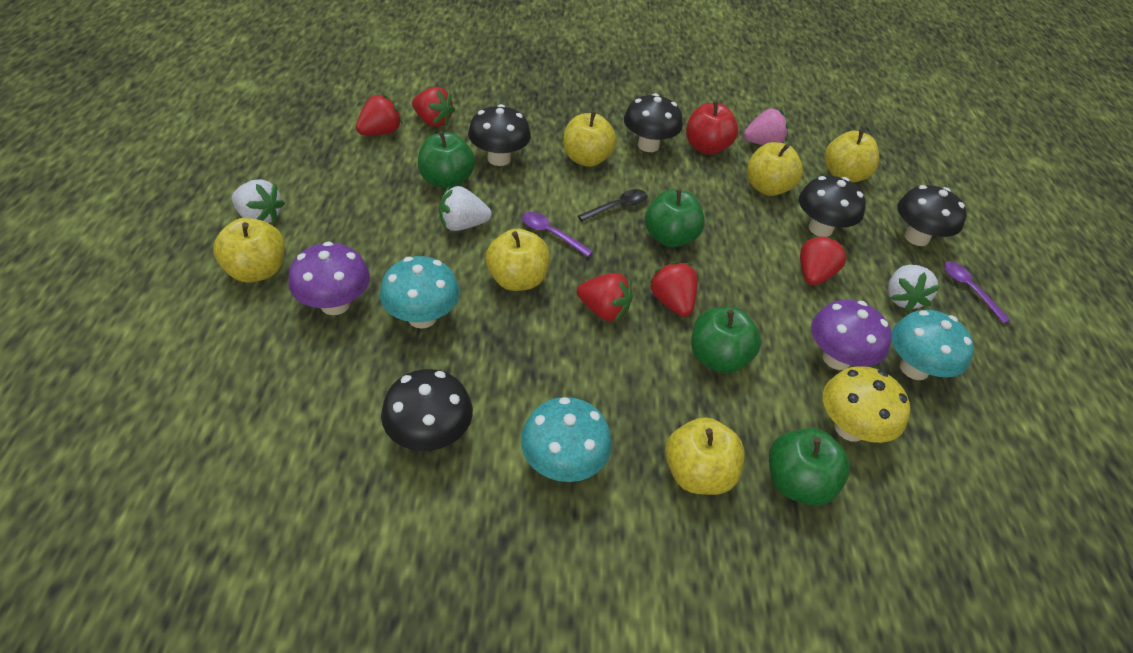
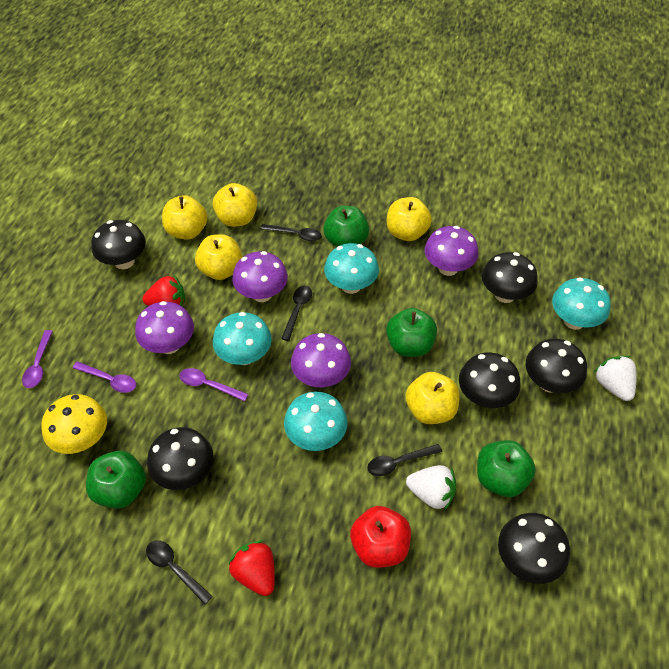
black mushroom: 5 -> 6
black spoon: 1 -> 4
pink strawberry: 1 -> 0
purple mushroom: 2 -> 4
purple spoon: 2 -> 3
red strawberry: 5 -> 2
turquoise mushroom: 3 -> 4
white strawberry: 3 -> 2
yellow apple: 6 -> 5

